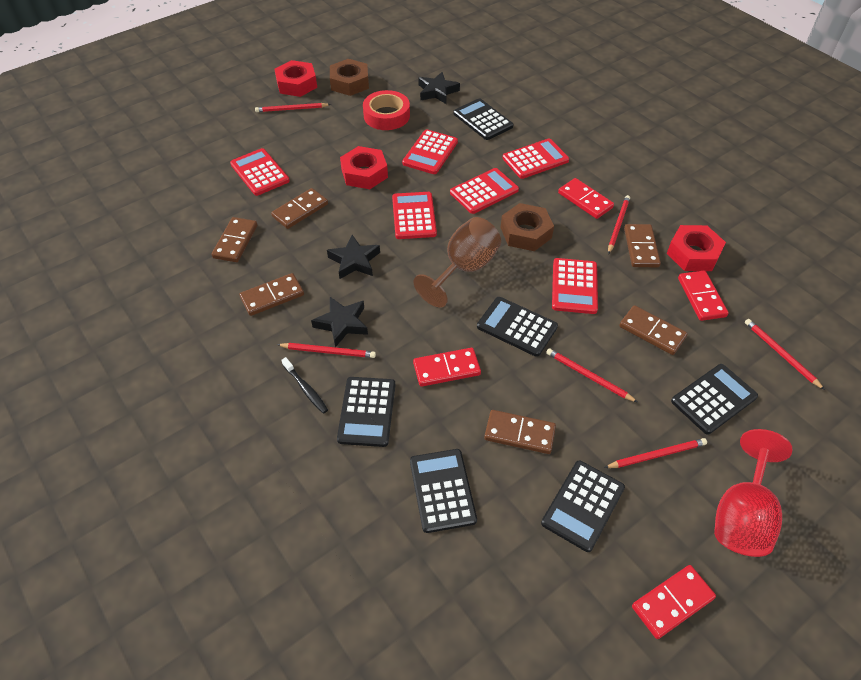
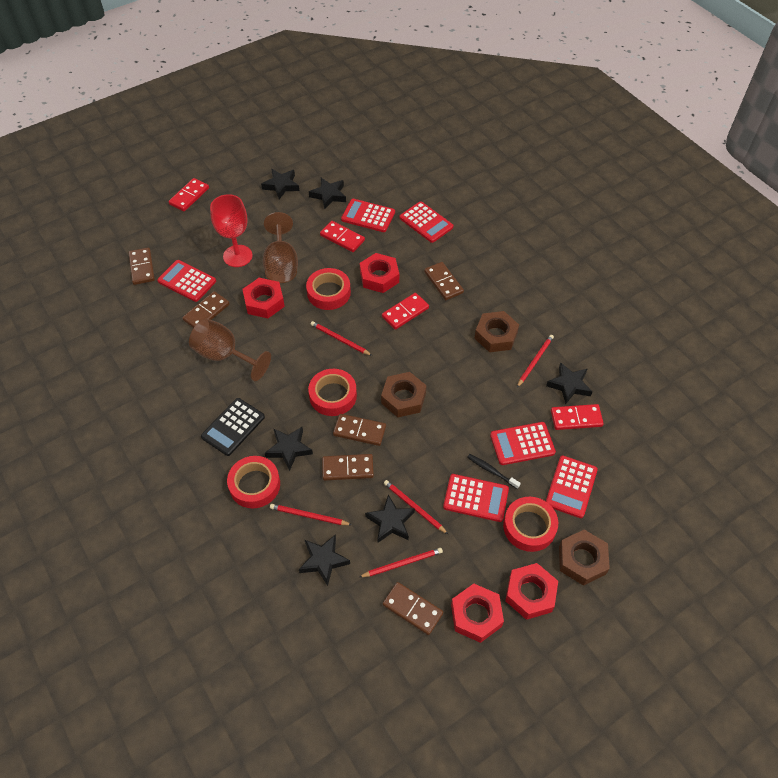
black calculator: 6 -> 1
black star: 3 -> 6
brown goblet: 1 -> 2
brown nut: 2 -> 3
red nut: 3 -> 4
red pencil: 6 -> 5
red tape: 1 -> 4

